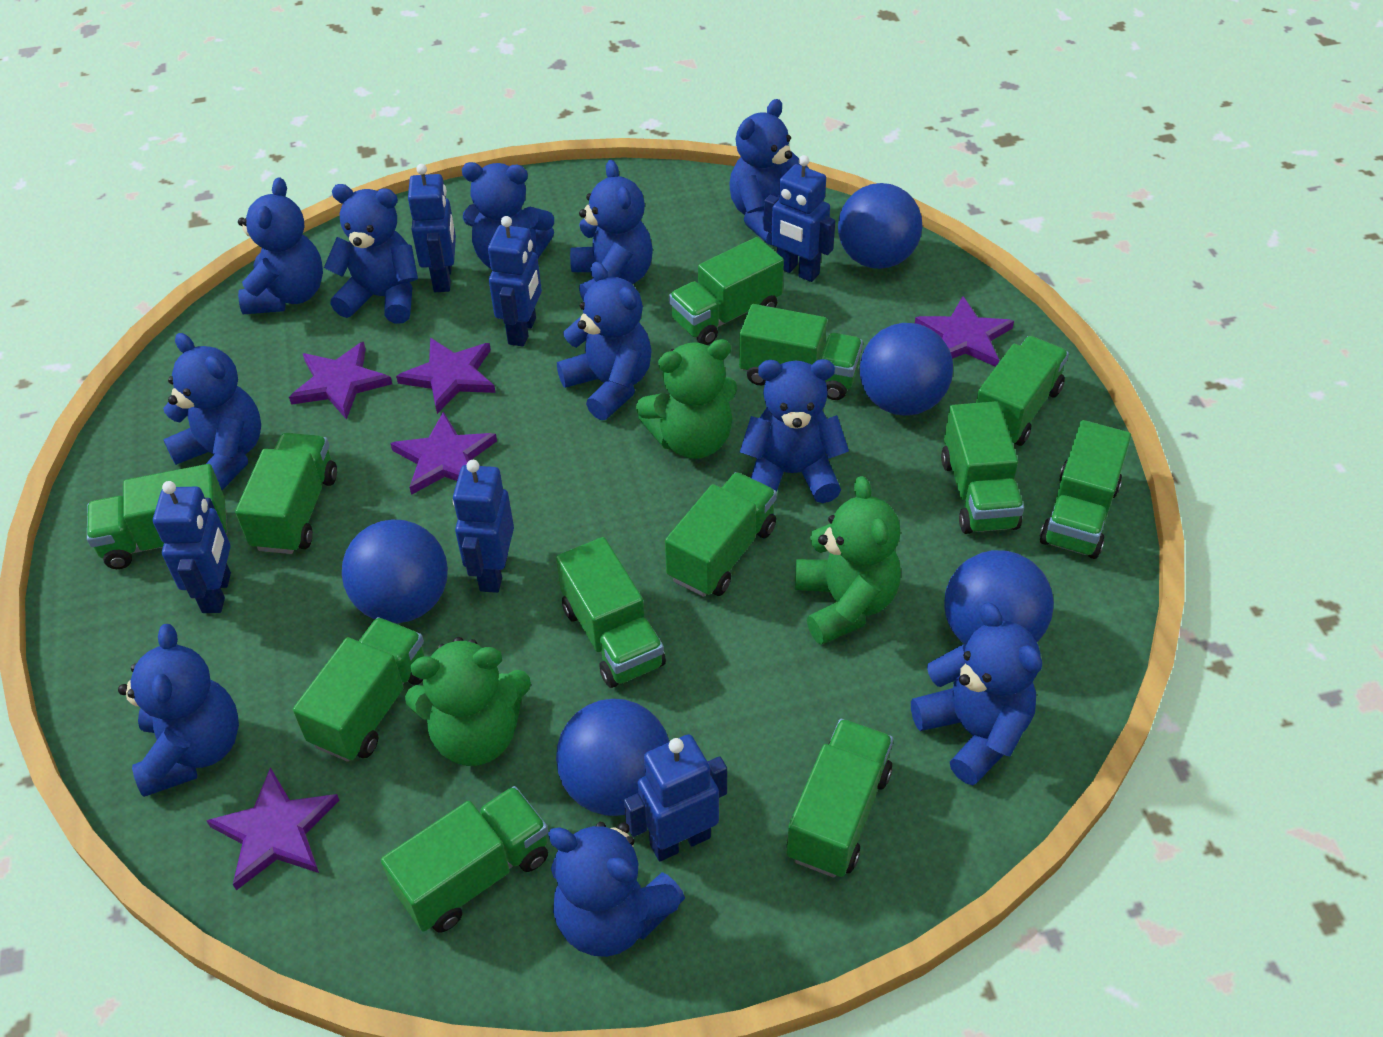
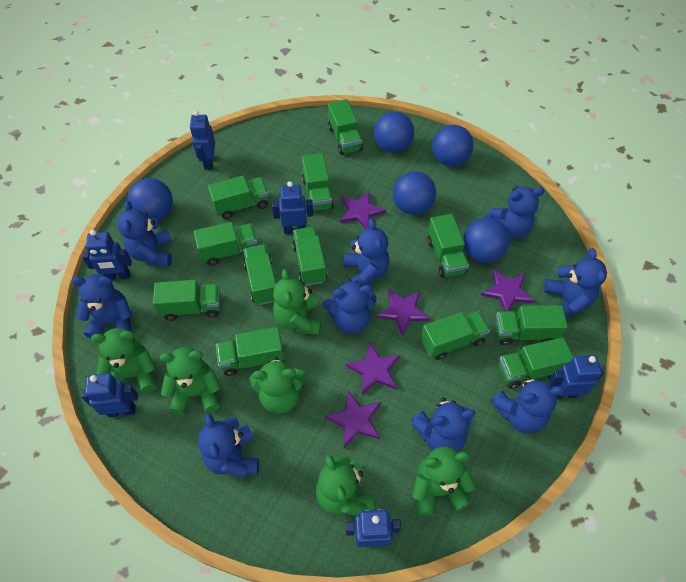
blue teddy bear: 11 -> 9
green teddy bear: 3 -> 6

